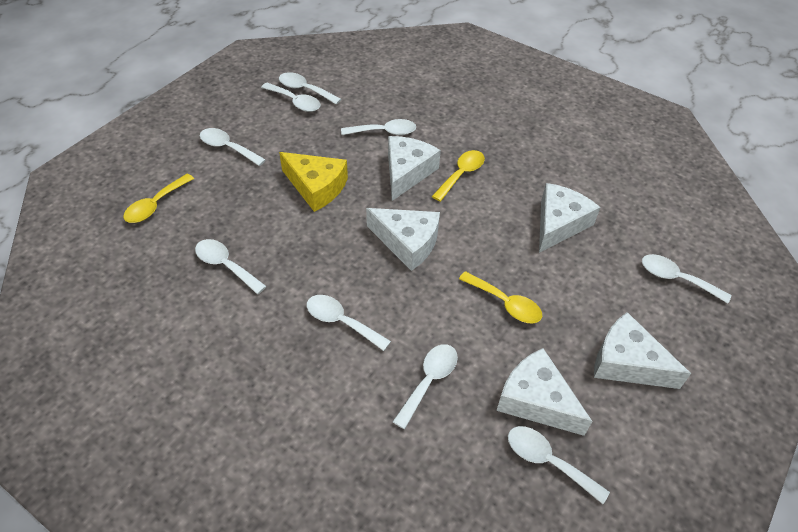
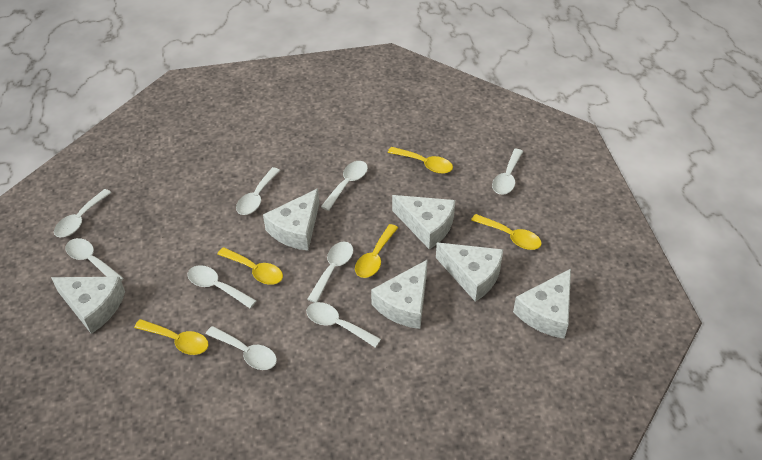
white cheese: 5 -> 6
yellow cheese: 1 -> 0
yellow spoon: 3 -> 5

